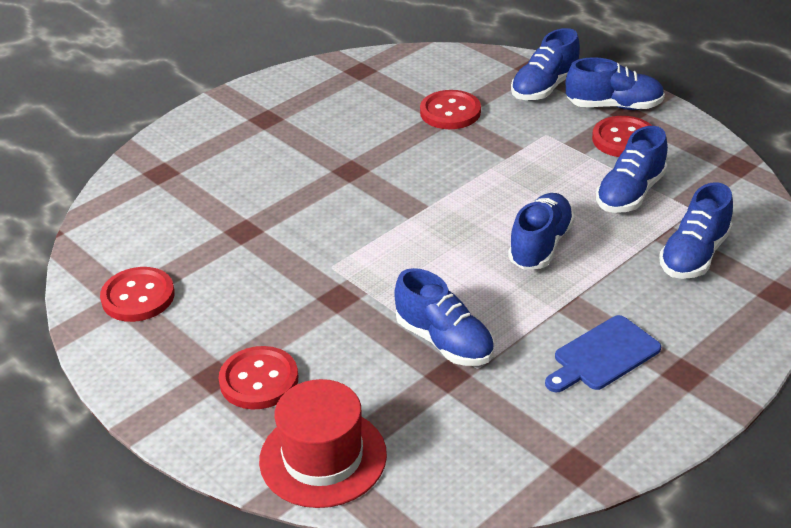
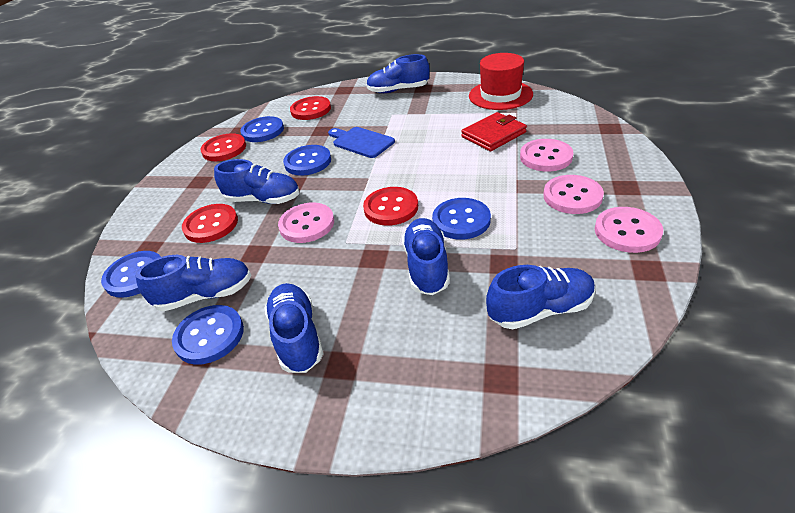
blue button: 0 -> 5
pink button: 0 -> 4
red wallet: 0 -> 1

